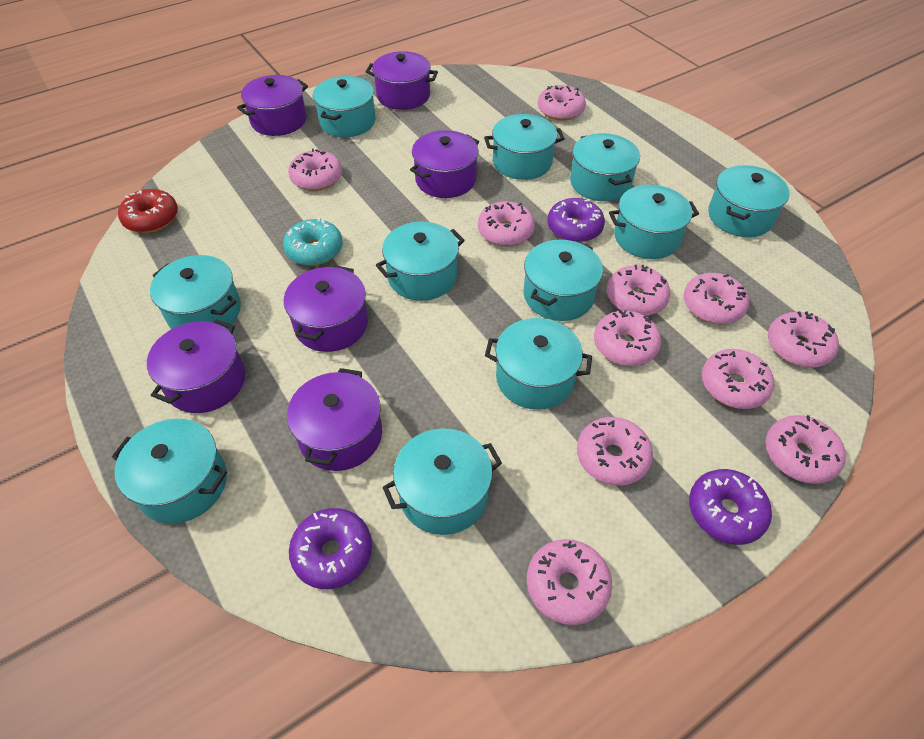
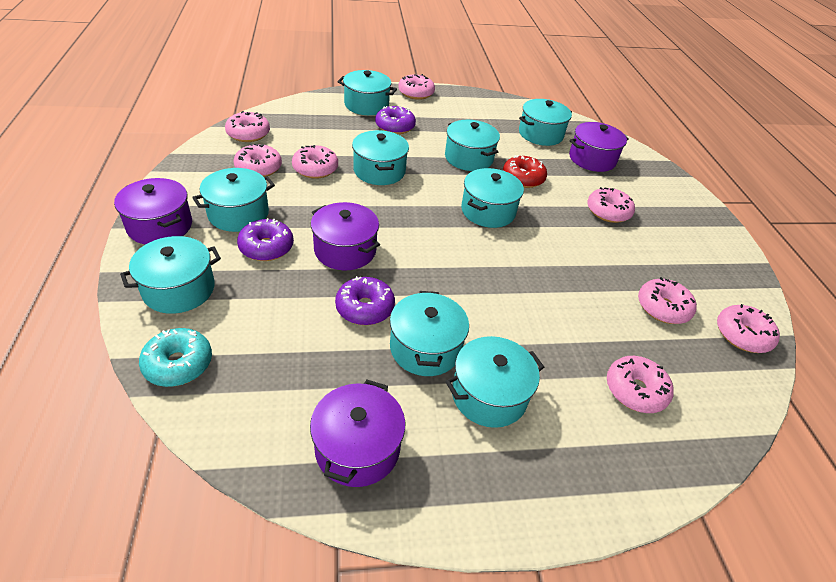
pink donut: 11 -> 8
purple pot: 6 -> 4
turquoise pot: 11 -> 9

